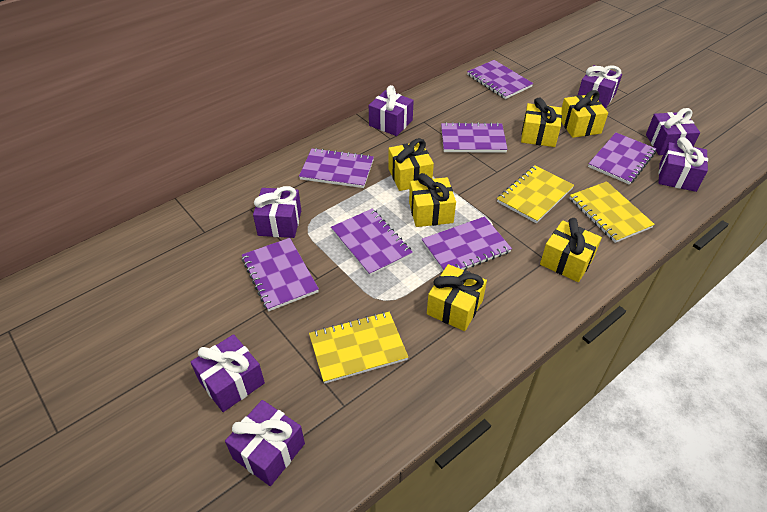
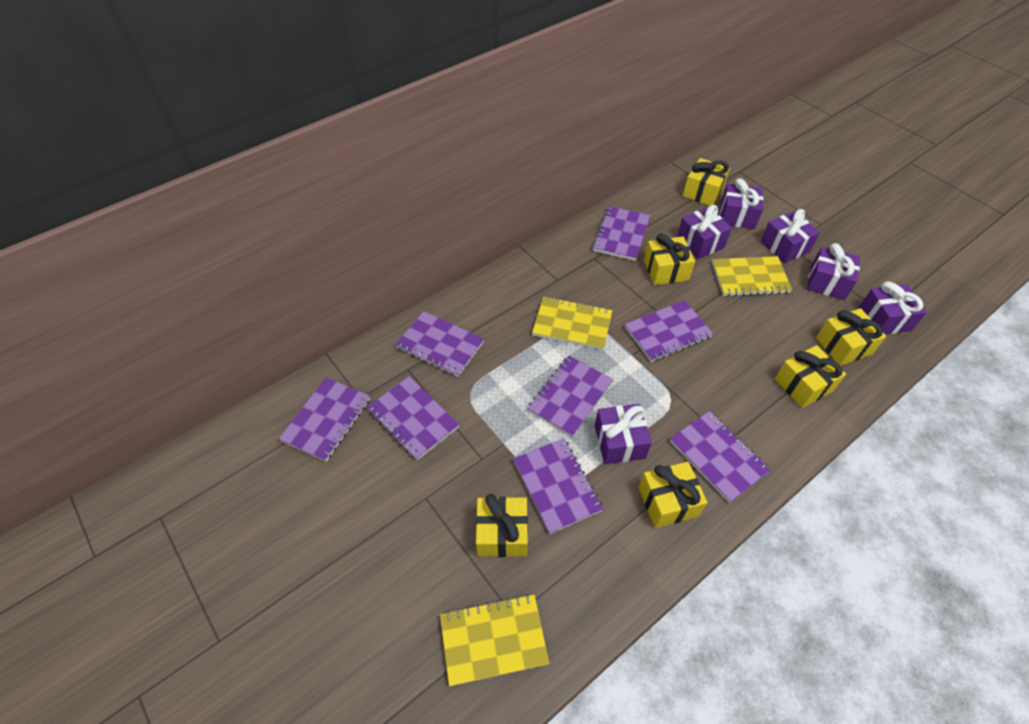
purple gift: 7 -> 6
purple notebook: 7 -> 8

